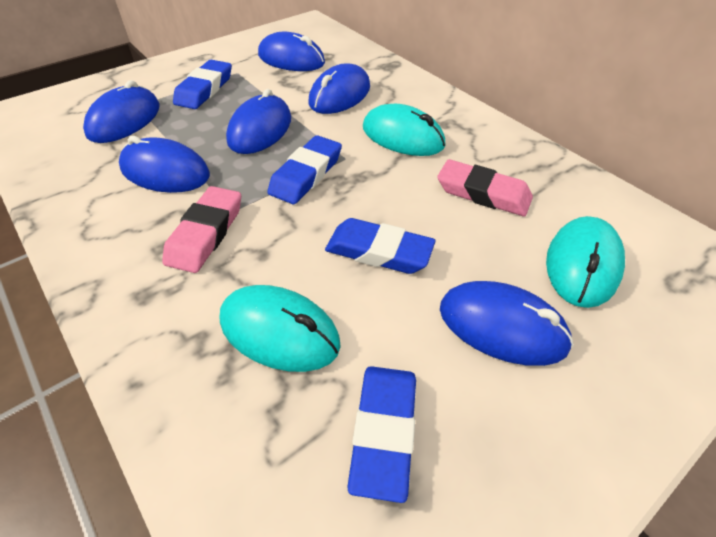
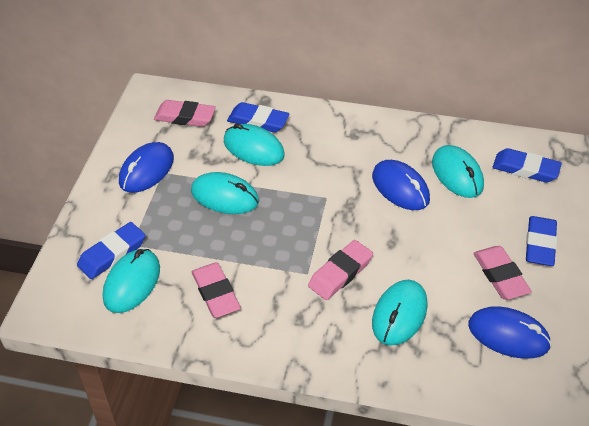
blue mouse: 6 -> 3
pink eraser: 2 -> 4
turquoise mouse: 3 -> 5

